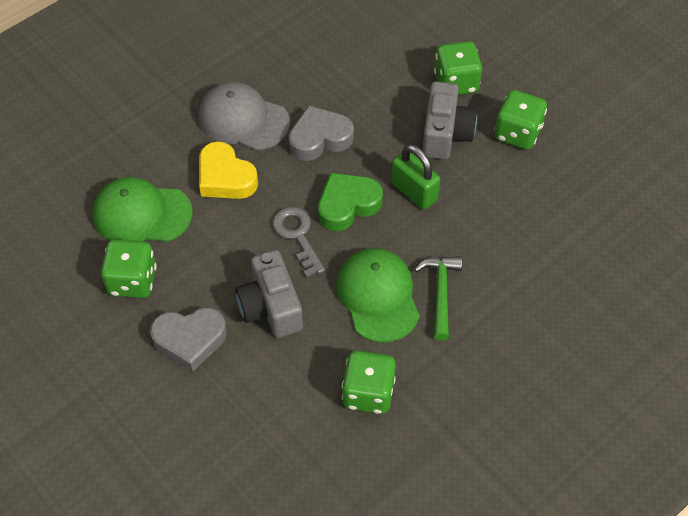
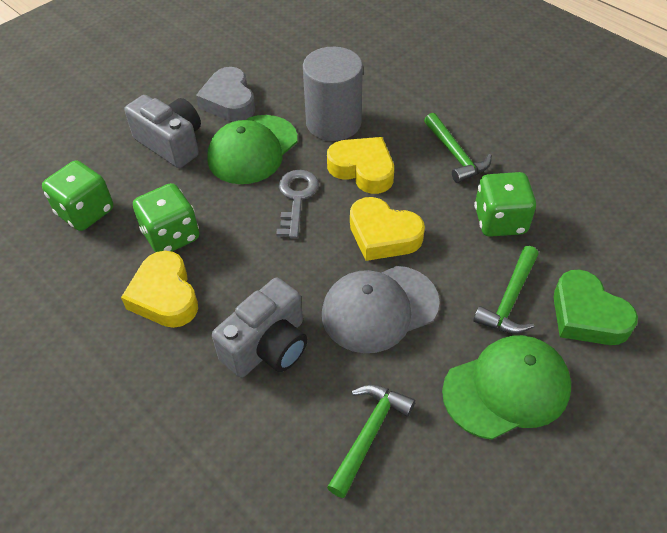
green dice: 4 -> 3
green hammer: 1 -> 3
green padlock: 1 -> 0
grey cylinder: 0 -> 1
grey heart: 2 -> 1
yellow heart: 1 -> 3

